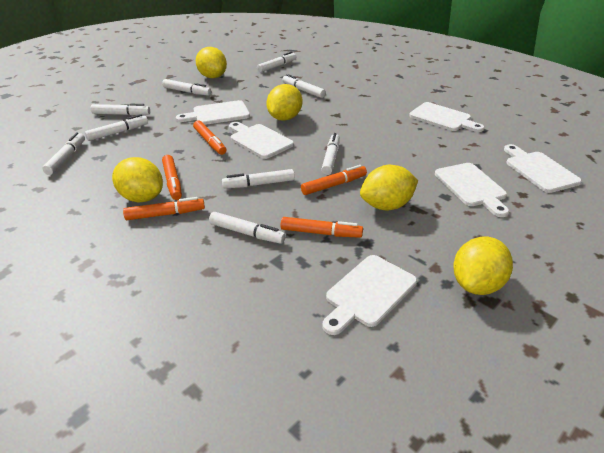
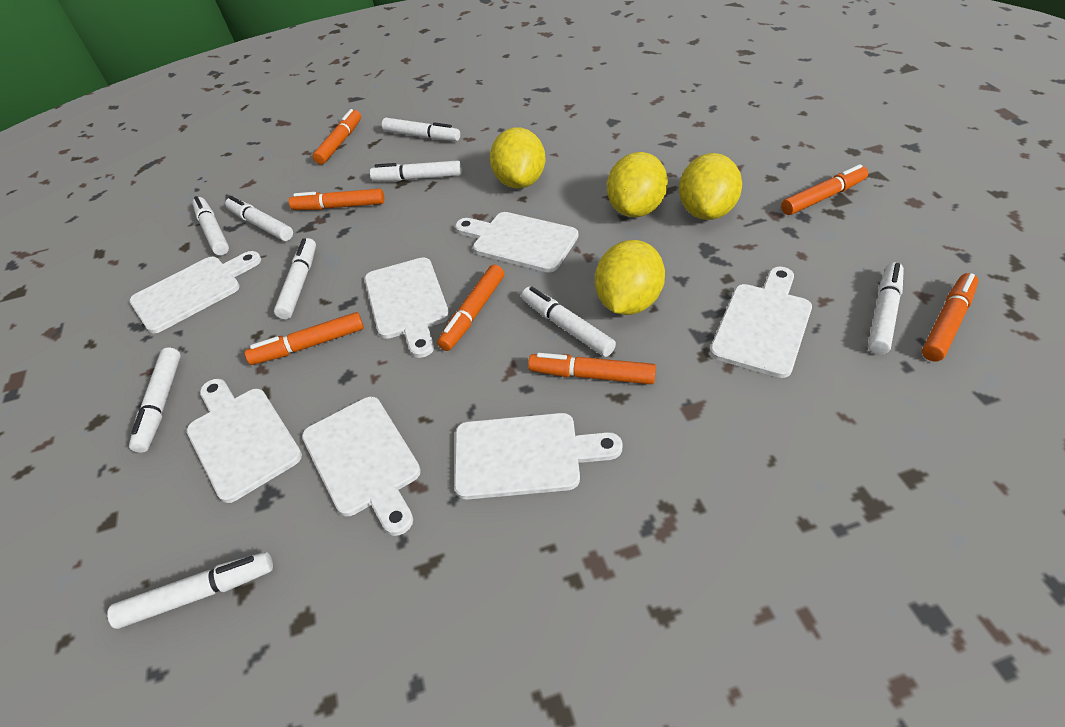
orange marker: 5 -> 7
white cutting board: 6 -> 7
yellow lemon: 5 -> 4

